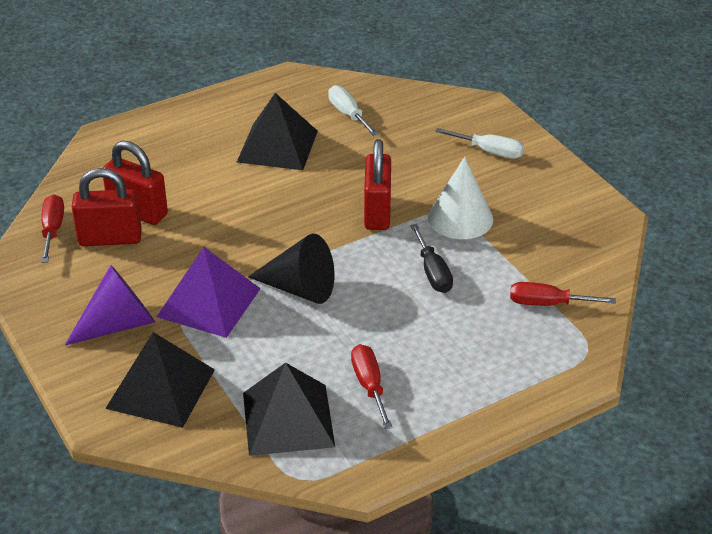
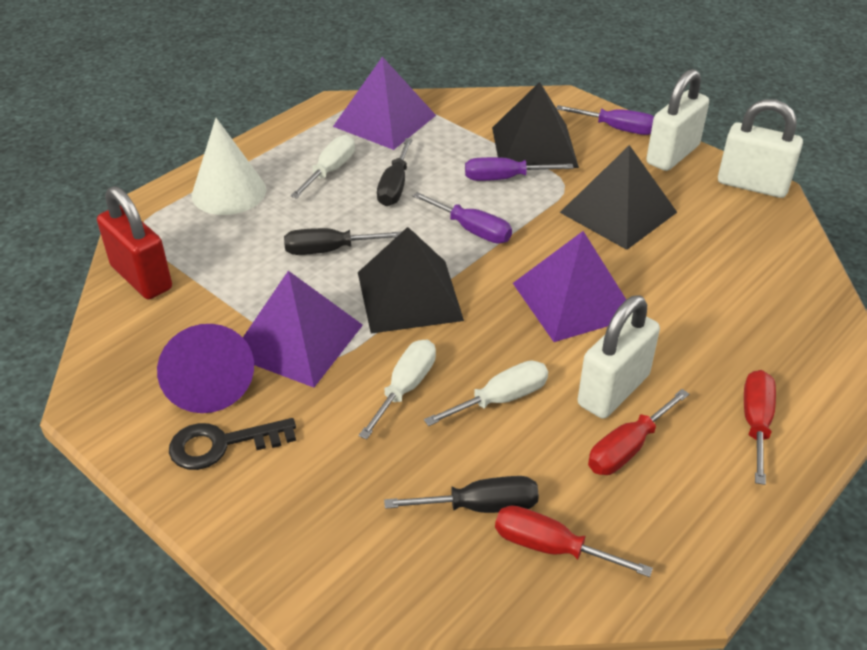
black cone: 1 -> 0
black key: 0 -> 1
black screwdriver: 1 -> 3
purple pyramid: 1 -> 3
purple screwdriver: 0 -> 3
red padlock: 3 -> 1
white padlock: 0 -> 3
white screwdriver: 2 -> 3

